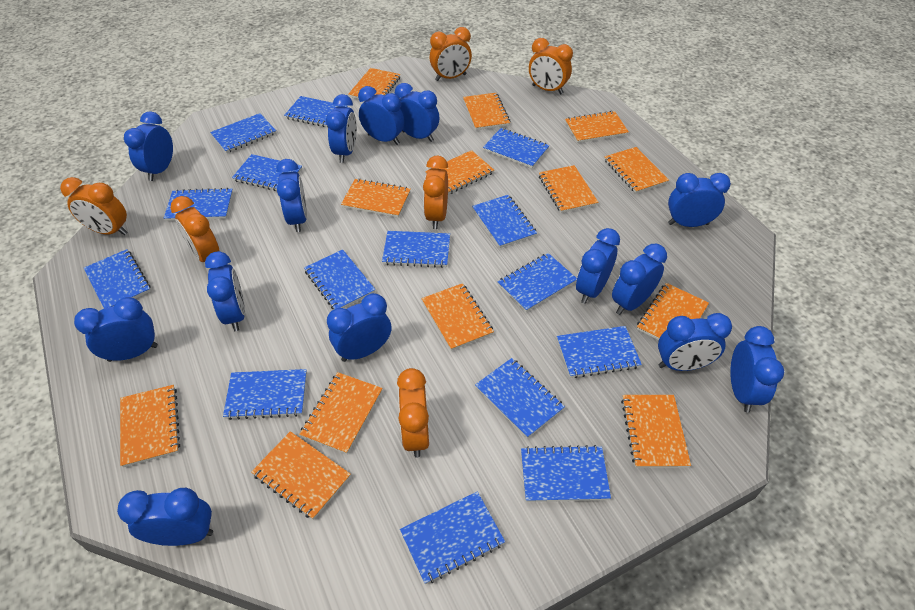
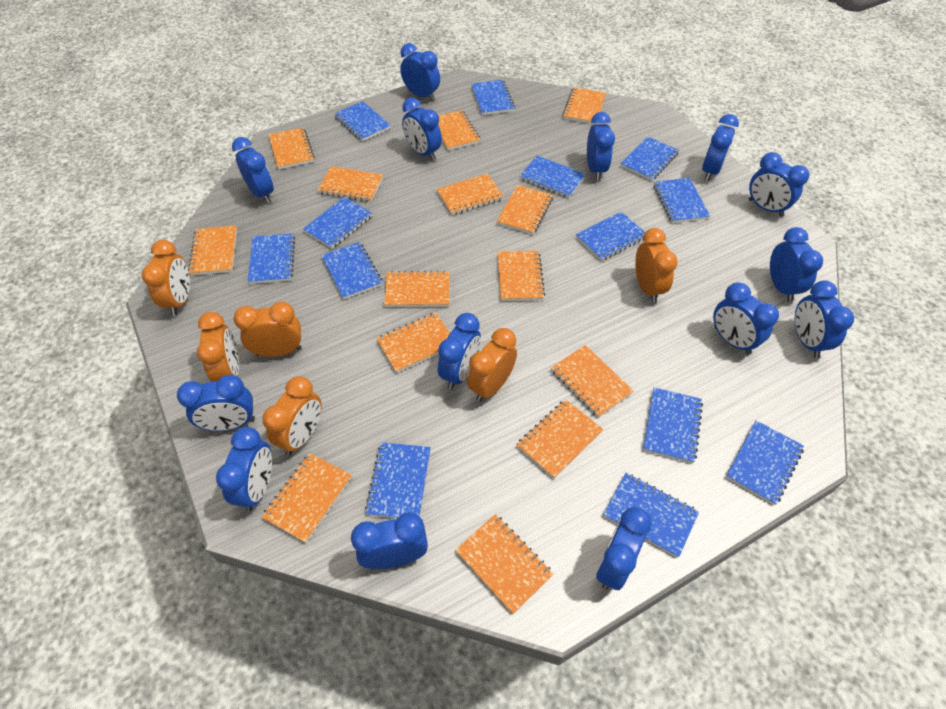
blue notebook: 15 -> 13
orange notebook: 13 -> 14

